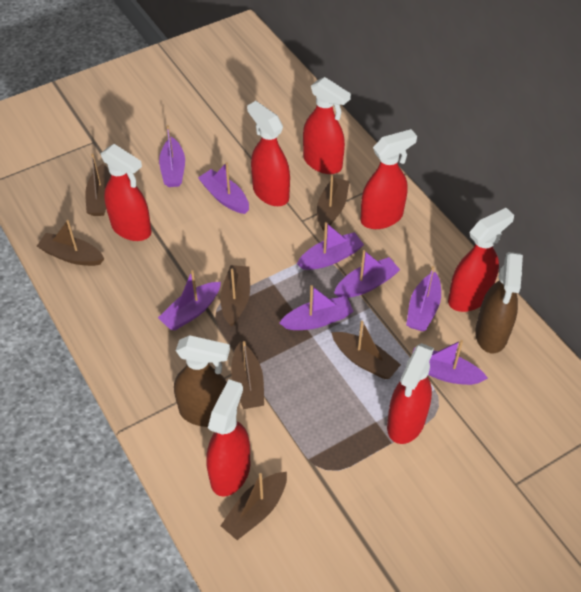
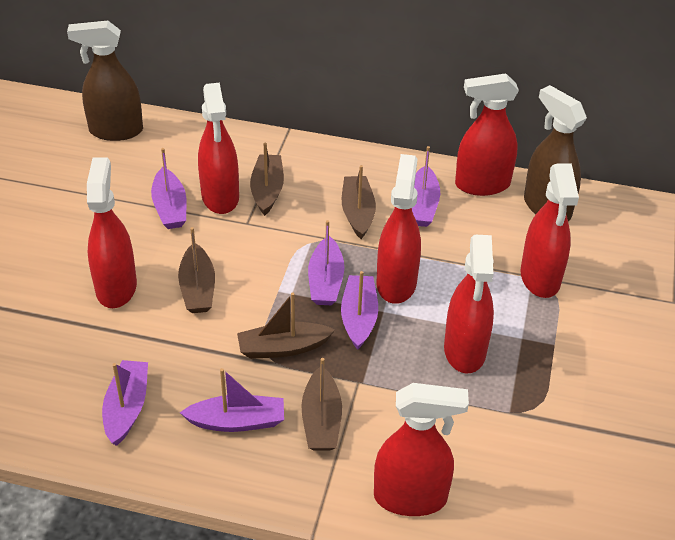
brown boat: 7 -> 5
purple boat: 8 -> 6

